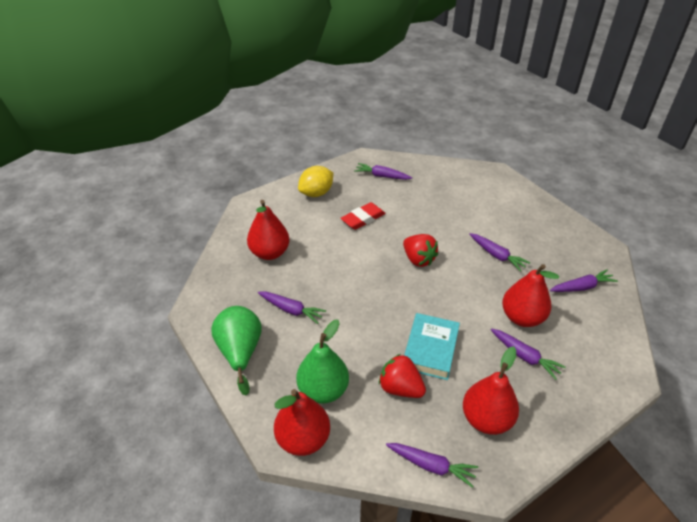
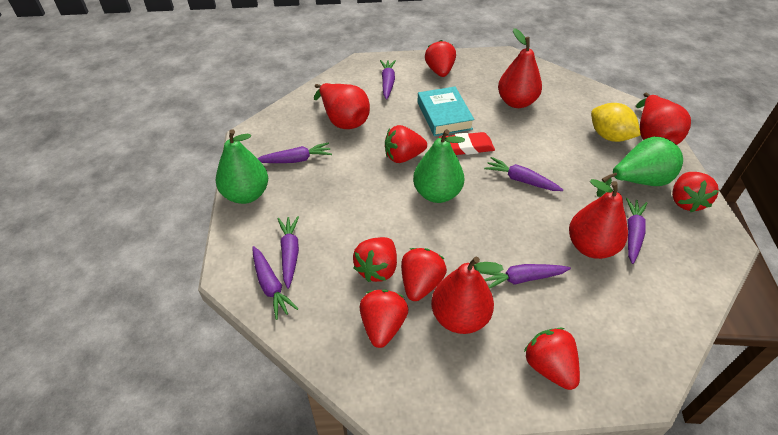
green pear: 2 -> 3
purple carrot: 6 -> 7
red pear: 4 -> 5
red strawberry: 2 -> 7

